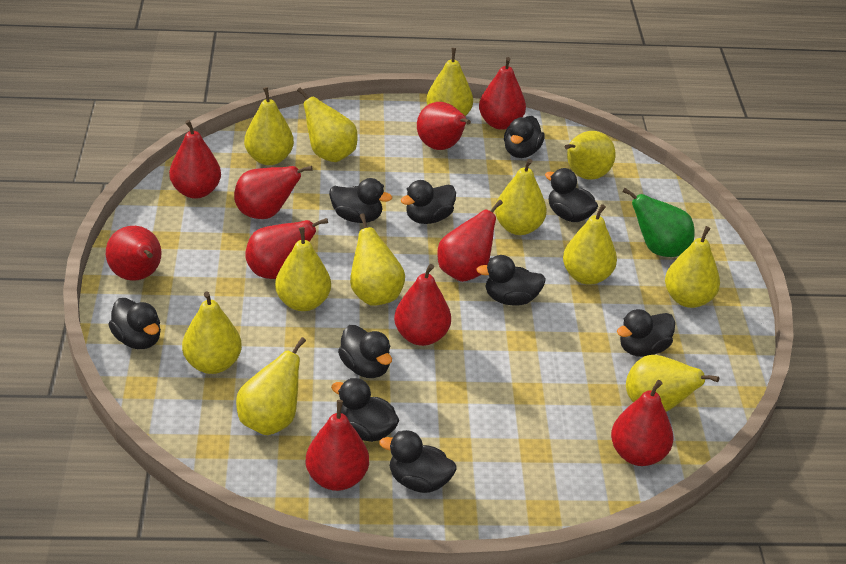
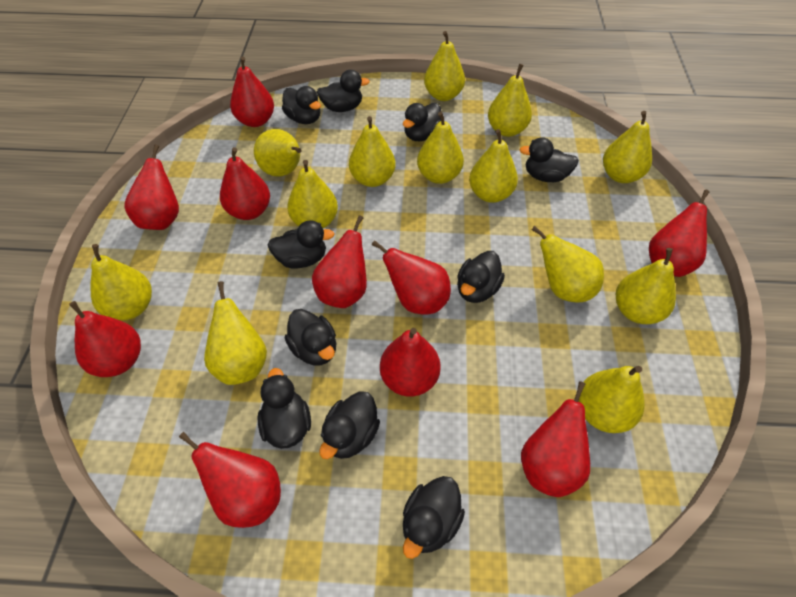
green pear: 1 -> 0
yellow pear: 12 -> 13

